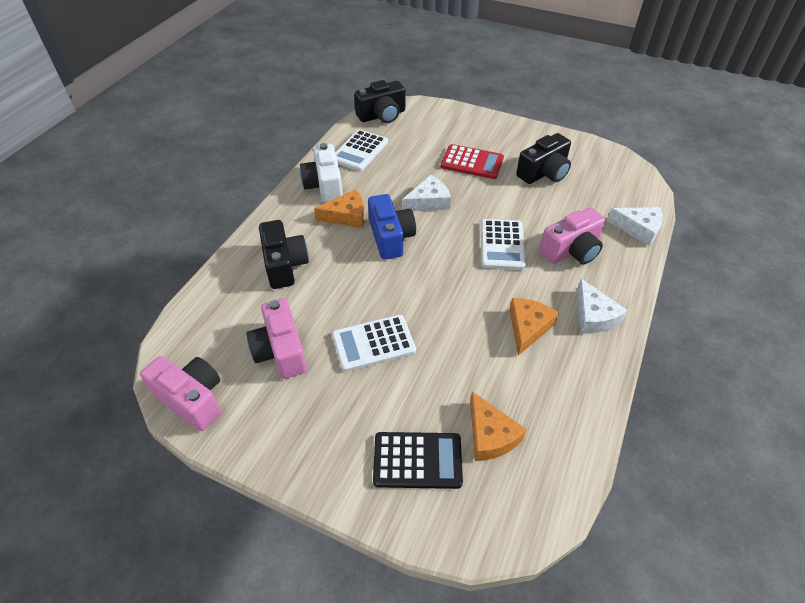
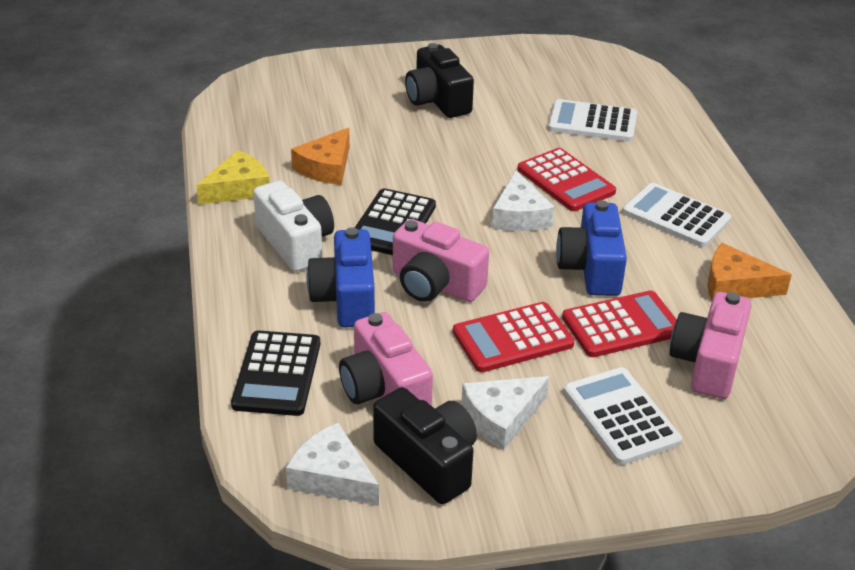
black calculator: 1 -> 2
black camera: 3 -> 2
blue camera: 1 -> 2
orange cheese: 3 -> 2
red calculator: 1 -> 3
yellow cheese: 0 -> 1

